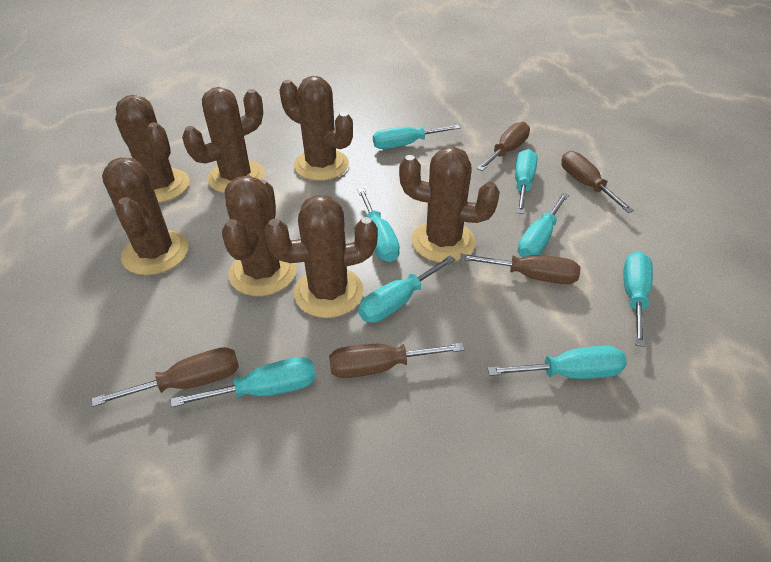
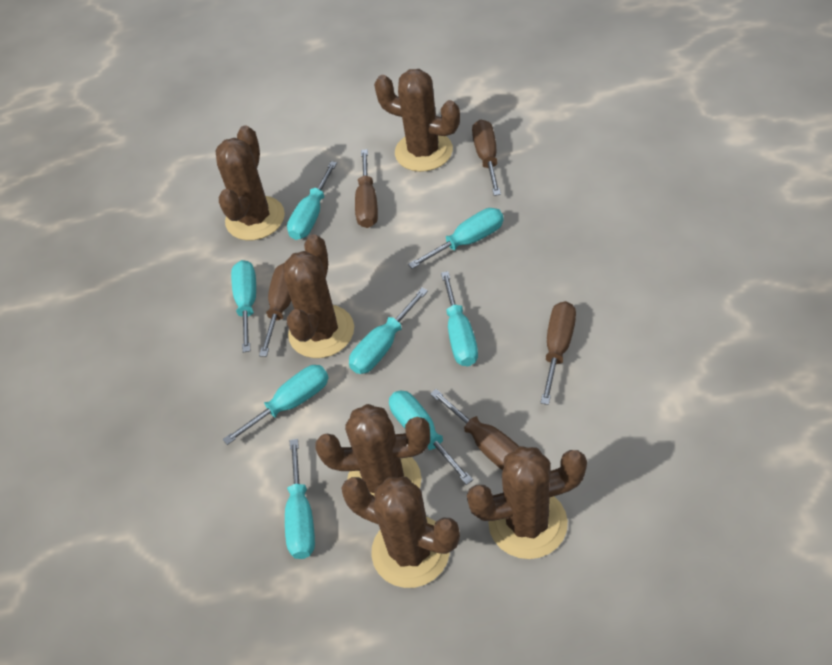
brown cactus: 7 -> 6

